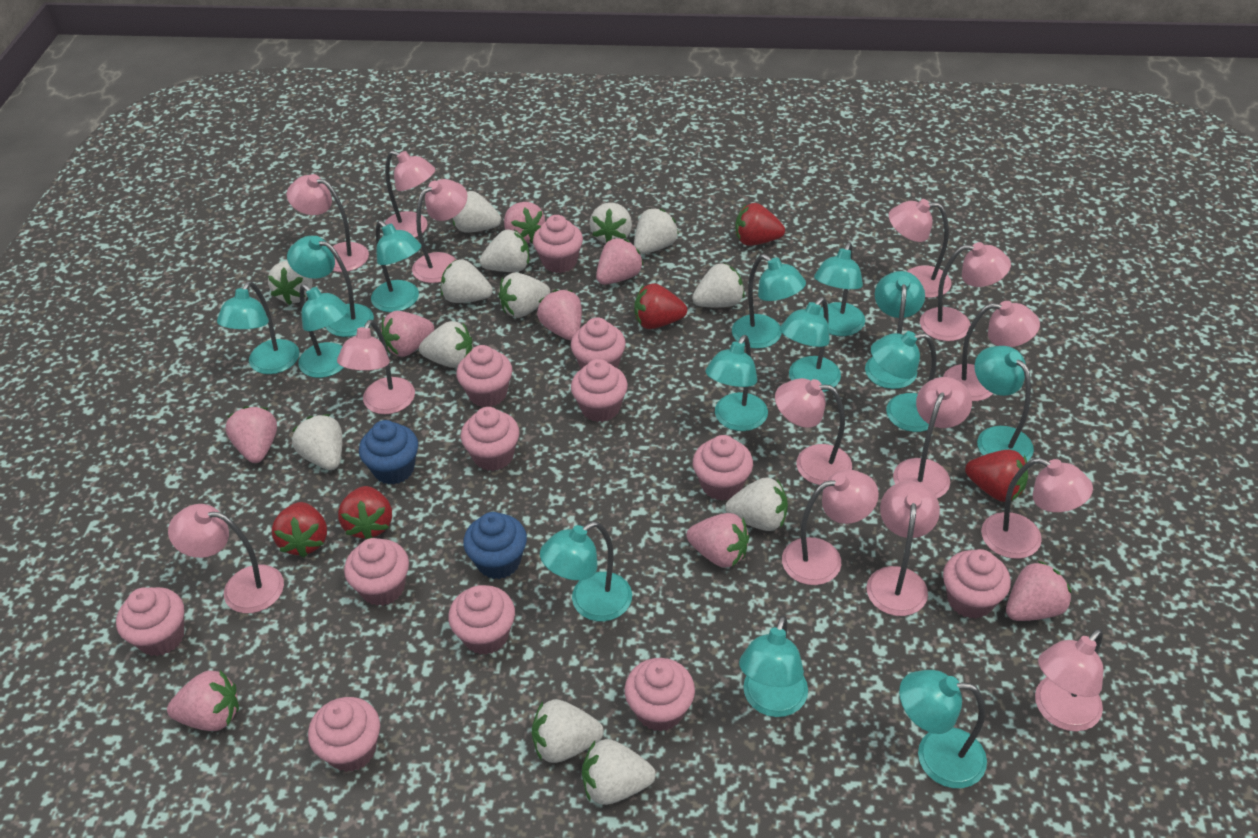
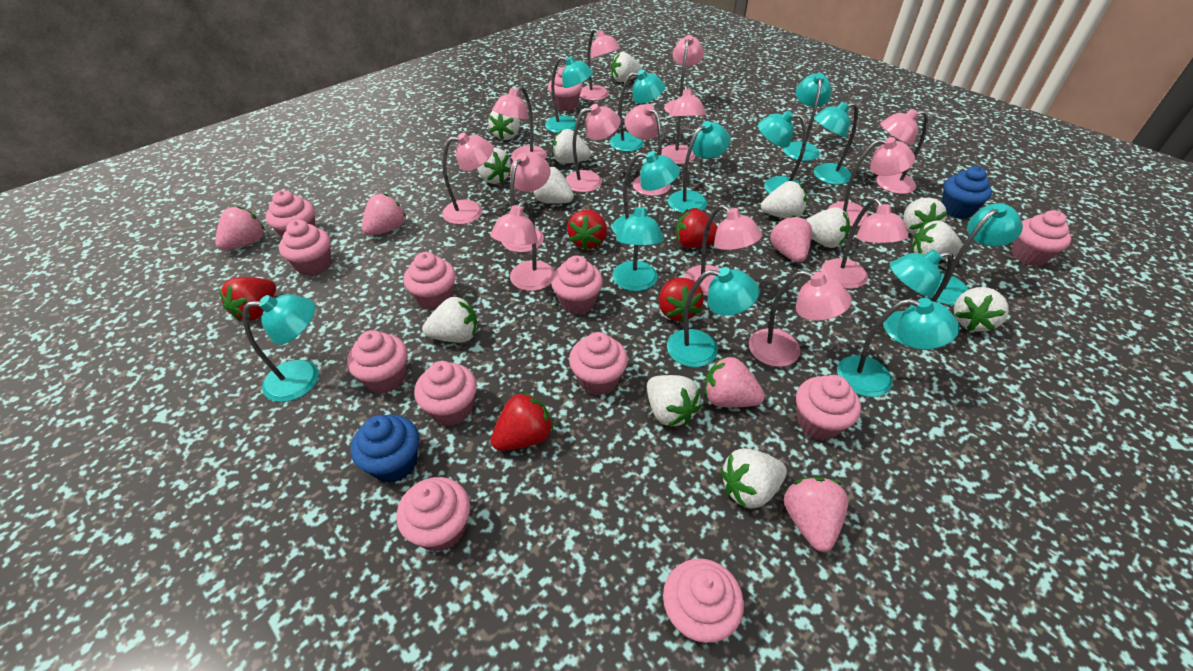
pink strawberry: 8 -> 5
turquoise lamp: 14 -> 13

